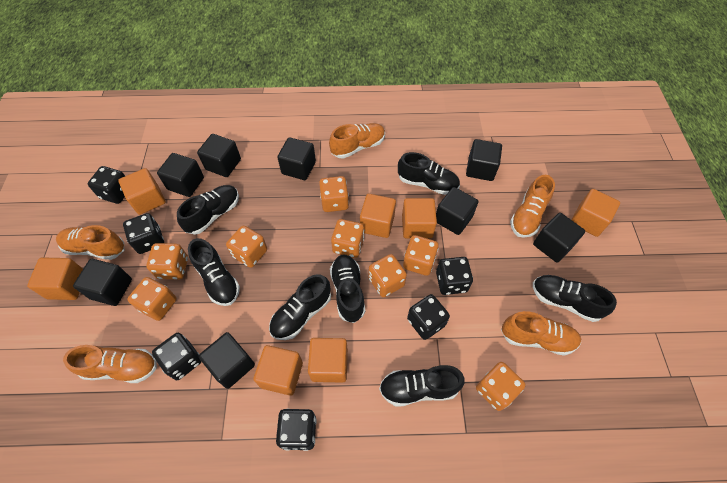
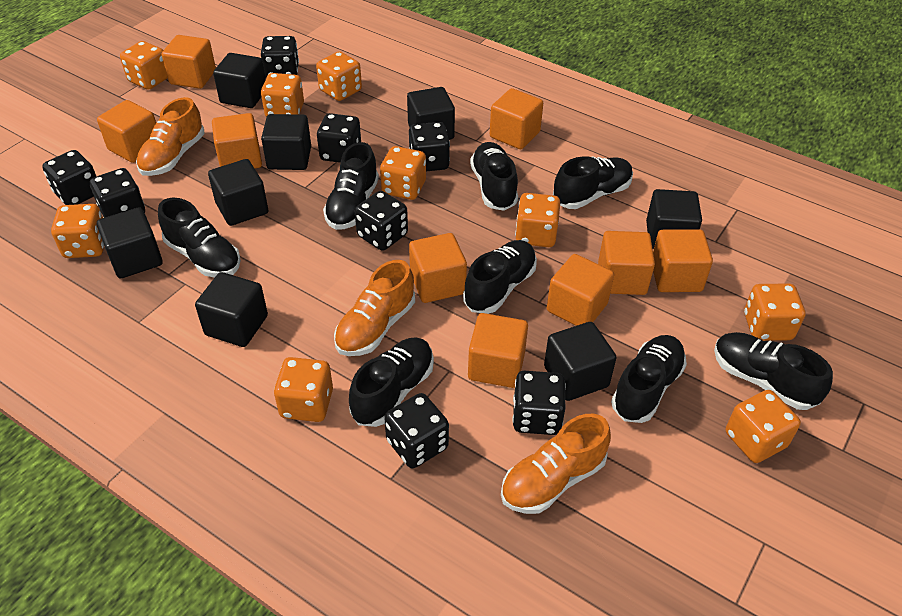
black dice: 6 -> 8
black shoe: 7 -> 8
orange cube: 7 -> 9
orange dice: 8 -> 9
orange shoe: 5 -> 3

